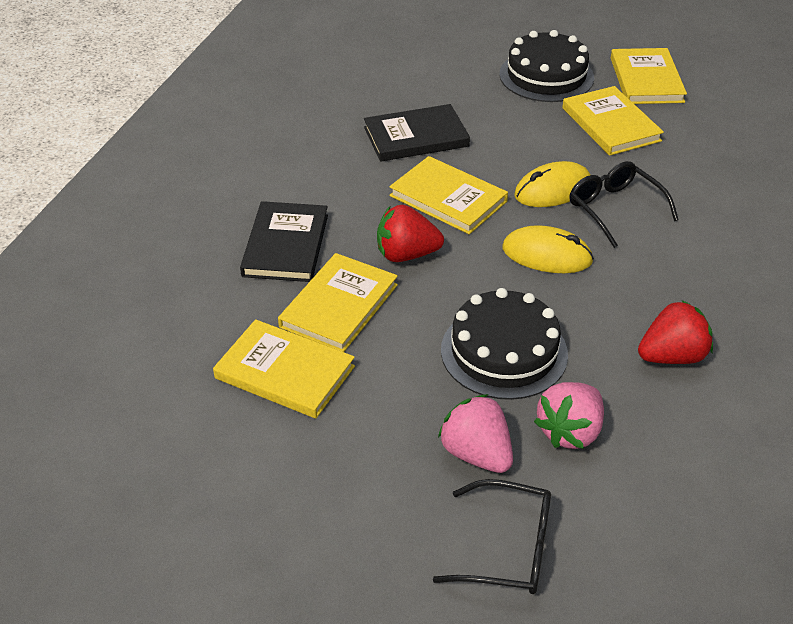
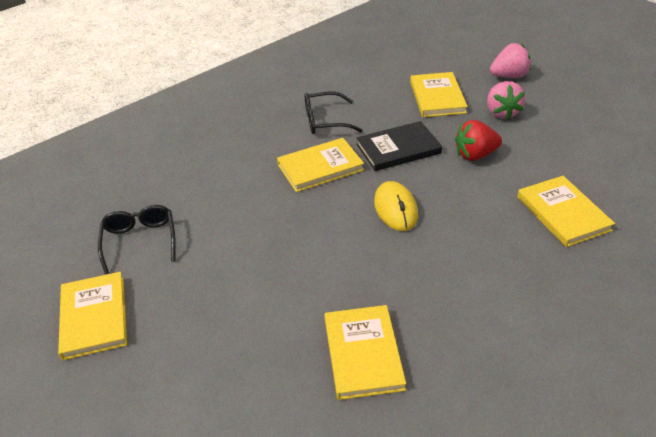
black book: 2 -> 1
black cake: 2 -> 0
red strawberry: 2 -> 1
yellow mouse: 2 -> 1

